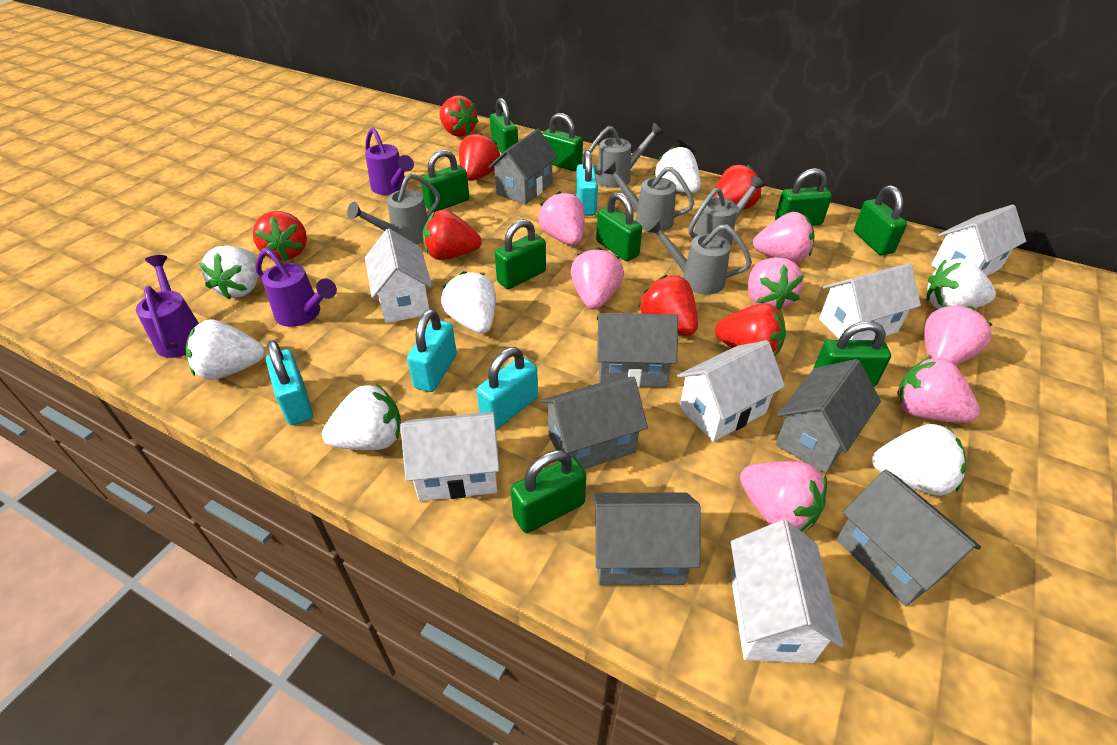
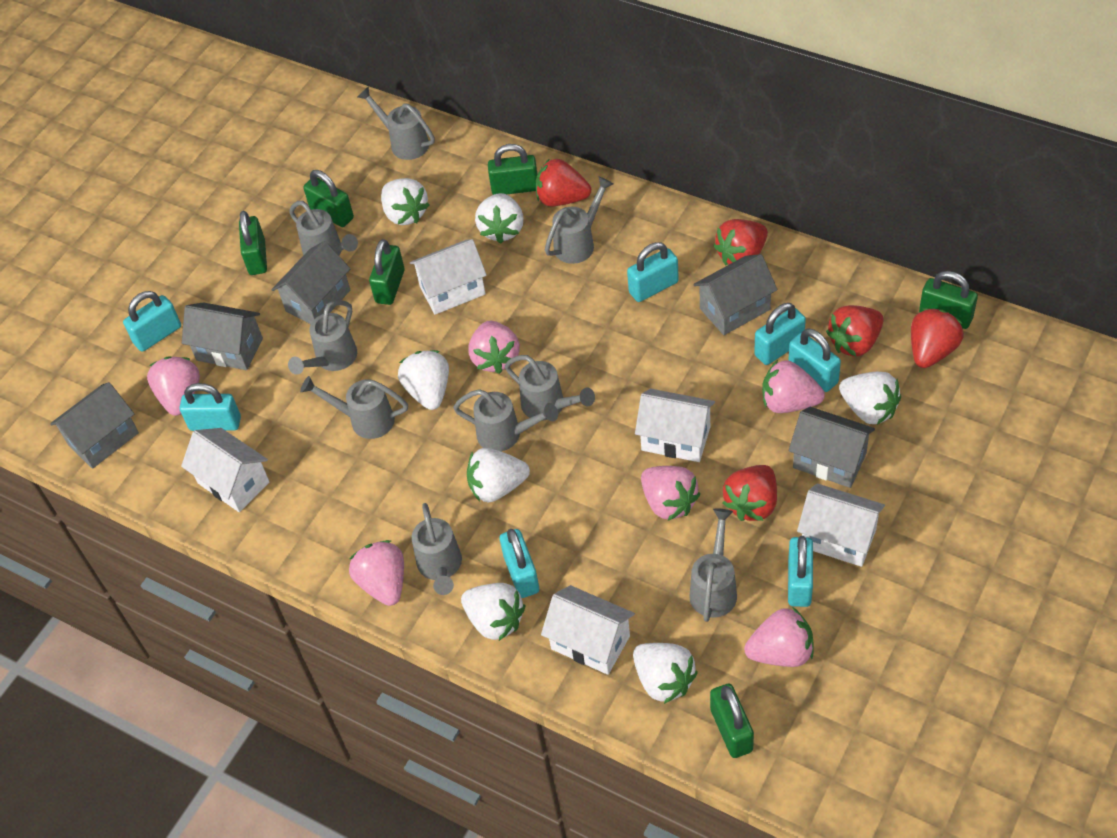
green padlock: 9 -> 6
grey house: 6 -> 5
grey watering can: 5 -> 9
pink strawberry: 7 -> 6
purple watering can: 3 -> 0
red strawberry: 7 -> 5
turquoise padlock: 4 -> 7
white house: 6 -> 5

